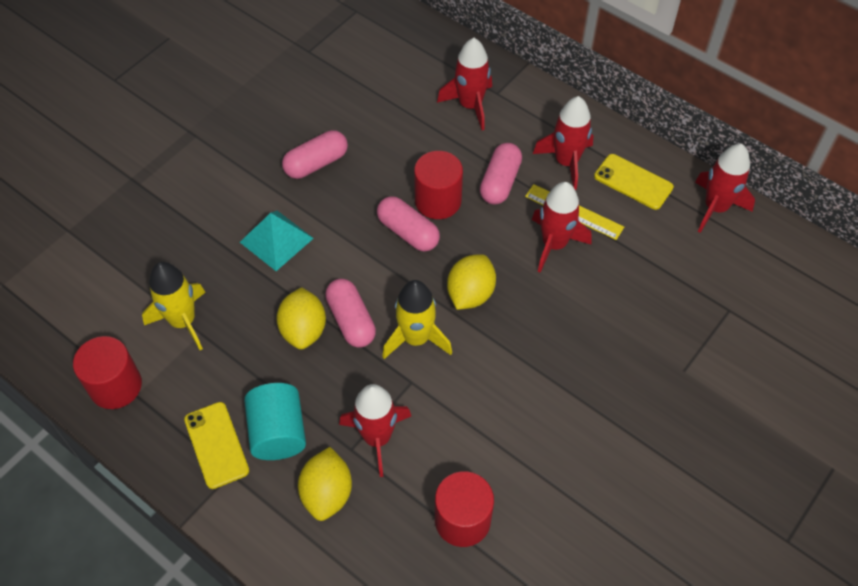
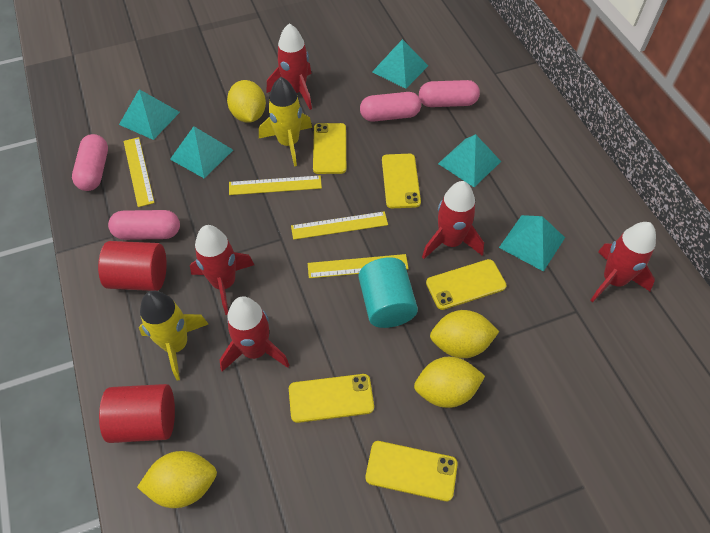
red cylinder: 3 -> 2
turquoise pyramid: 1 -> 5
yellow lemon: 3 -> 4
yellow phone: 2 -> 5
yellow ruler: 1 -> 4

